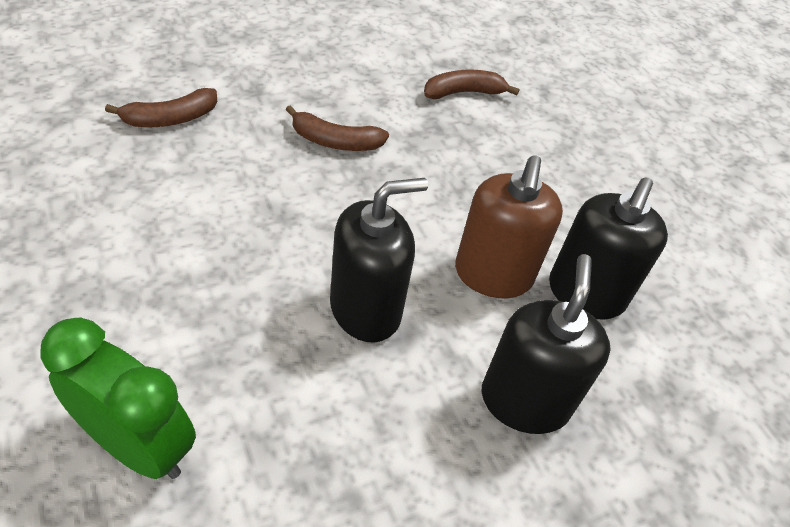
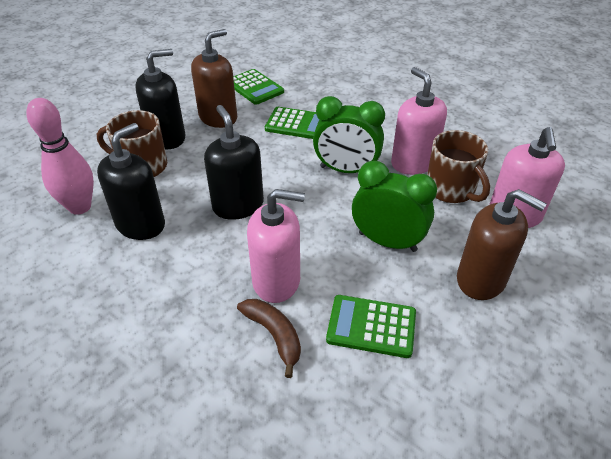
brown banana: 3 -> 1
brown mug: 0 -> 2
brown soap dispenser: 1 -> 2
green calculator: 0 -> 3
green clock: 1 -> 2
pink bowling pin: 0 -> 1
pink soap dispenser: 0 -> 3

